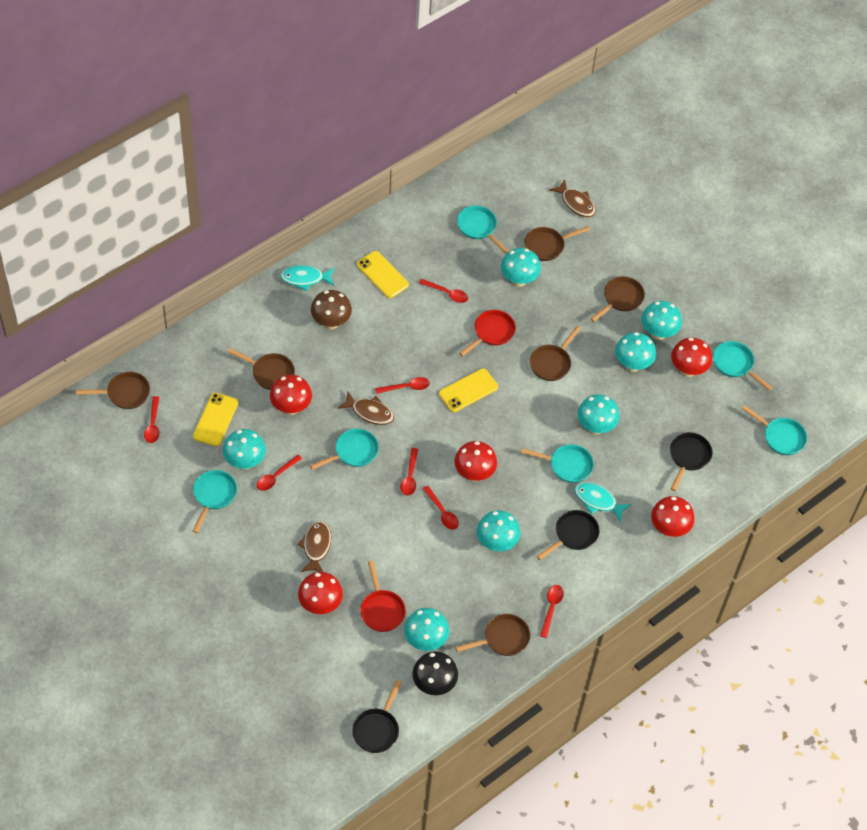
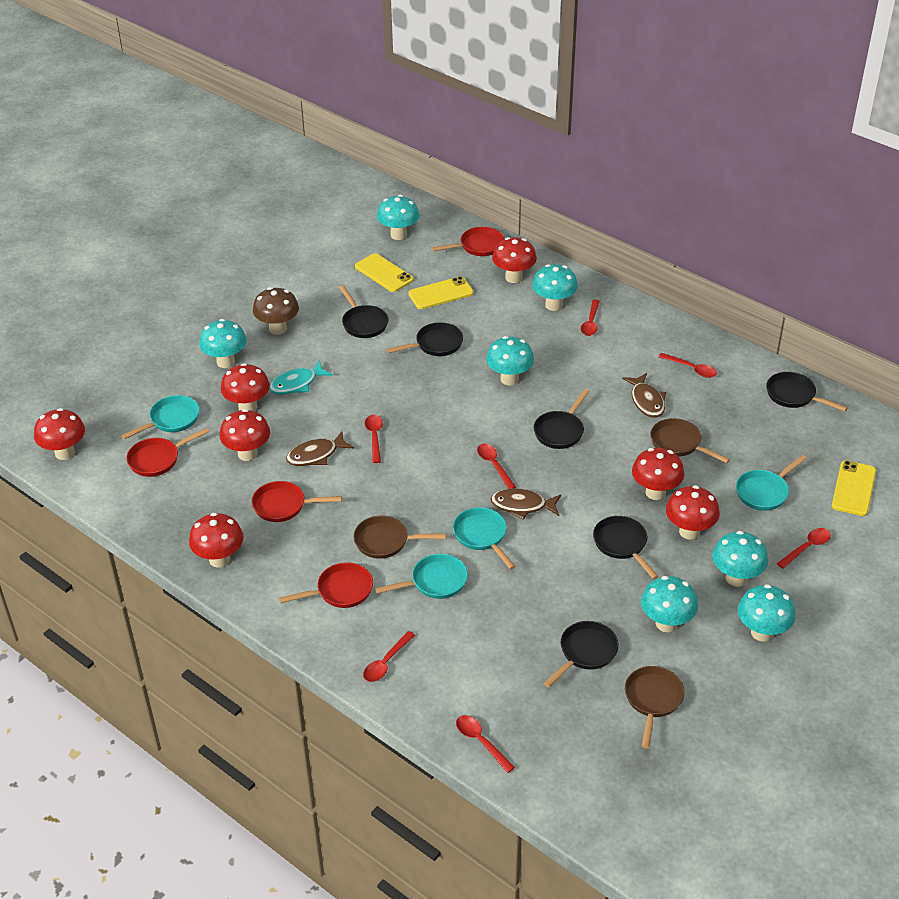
black mushroom: 1 -> 0
black pan: 3 -> 6
brown pan: 6 -> 3
red mushroom: 5 -> 7
red pan: 2 -> 4
turquoise fish: 2 -> 1
turquoise pan: 6 -> 4

